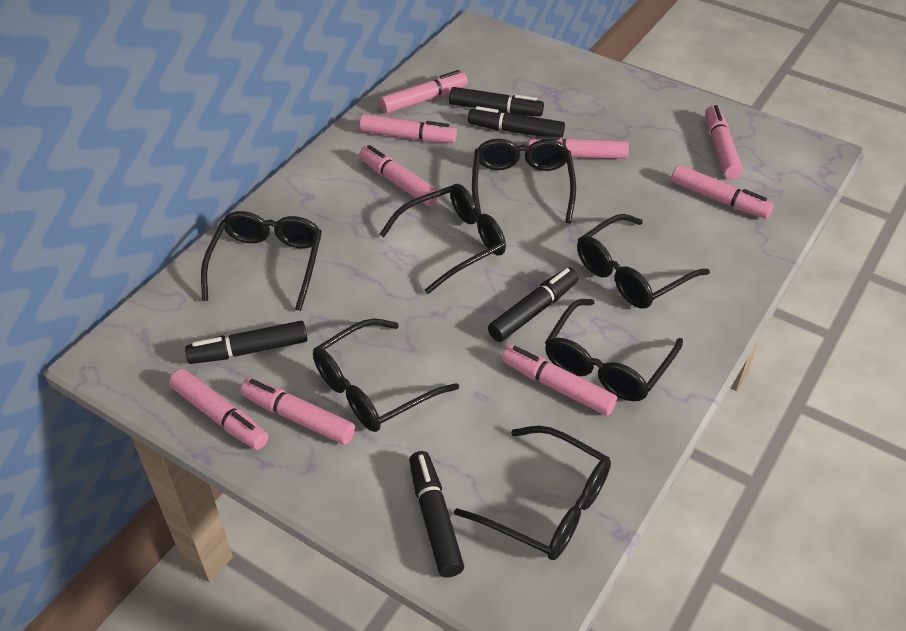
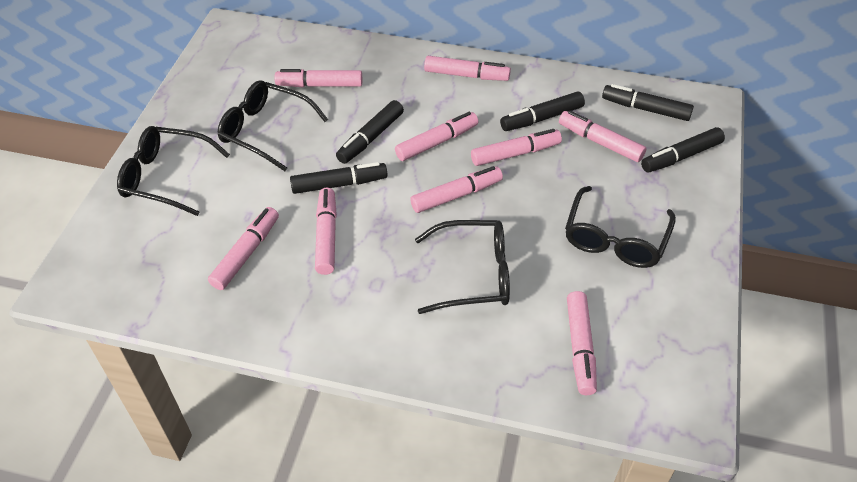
black glasses: 7 -> 4

